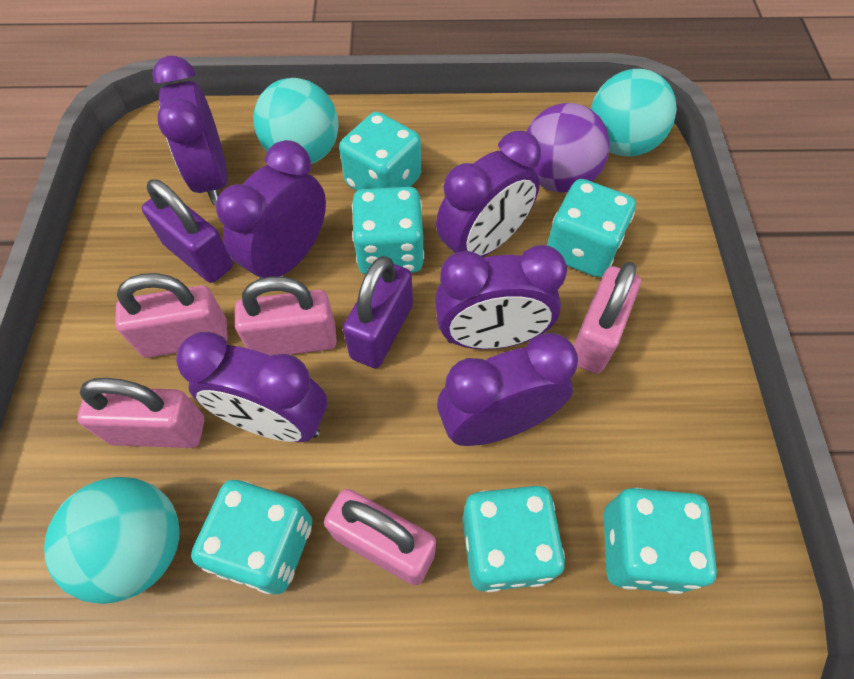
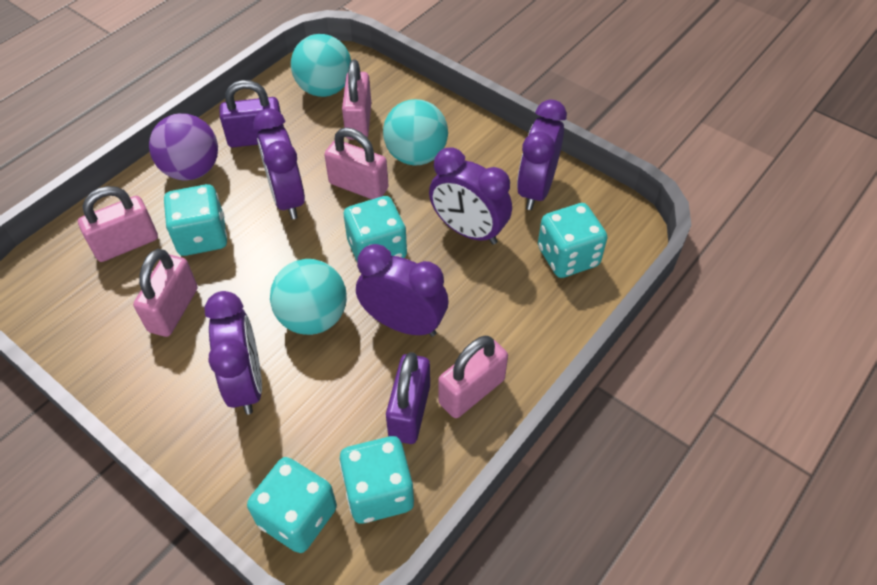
purple clock: 6 -> 5
turquoise dice: 6 -> 5

